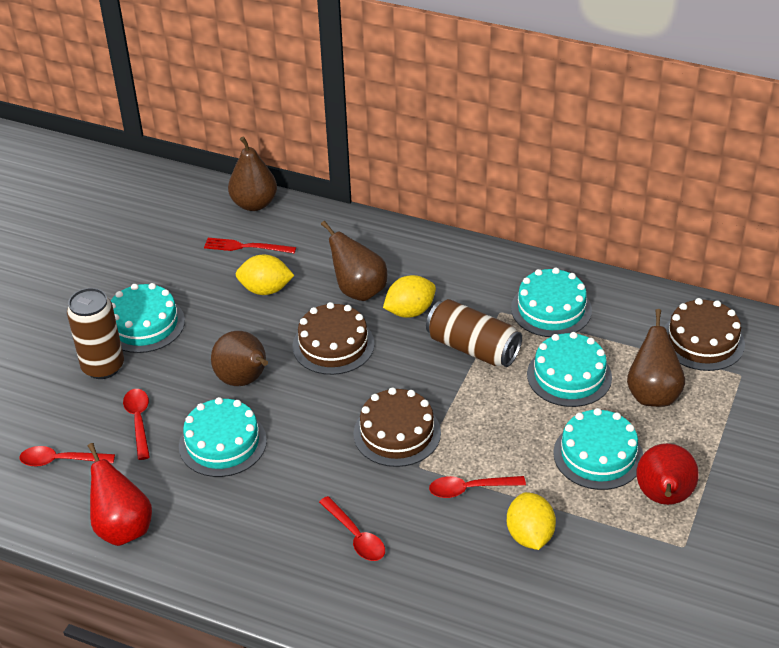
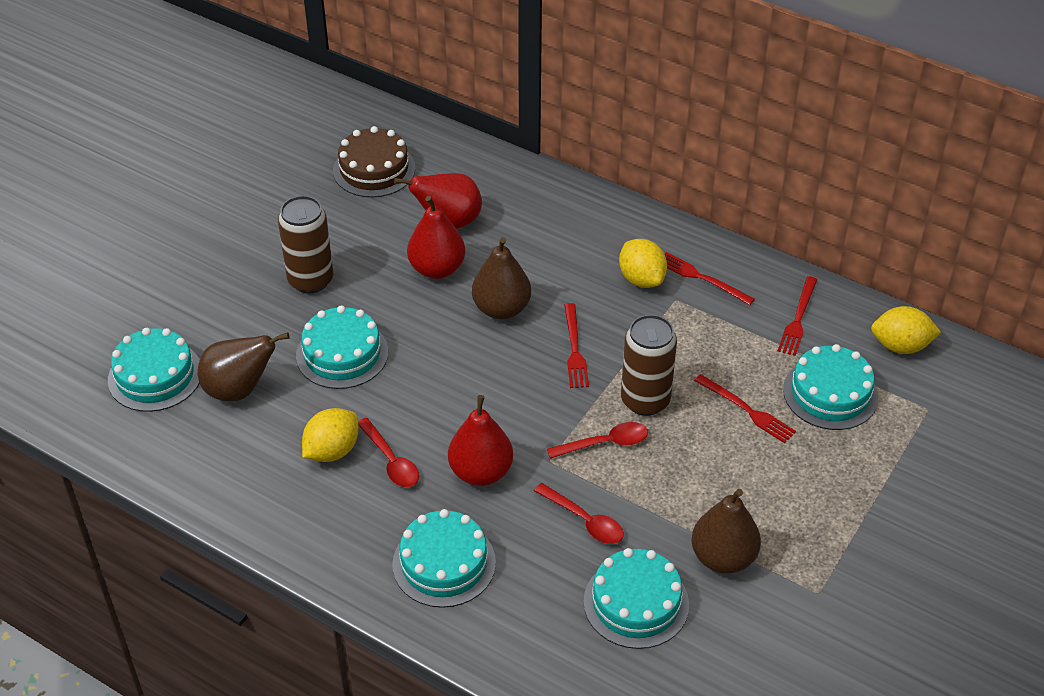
brown cake: 3 -> 1
brown pear: 4 -> 3
red fork: 1 -> 4
red pear: 2 -> 3
red spoon: 4 -> 3

